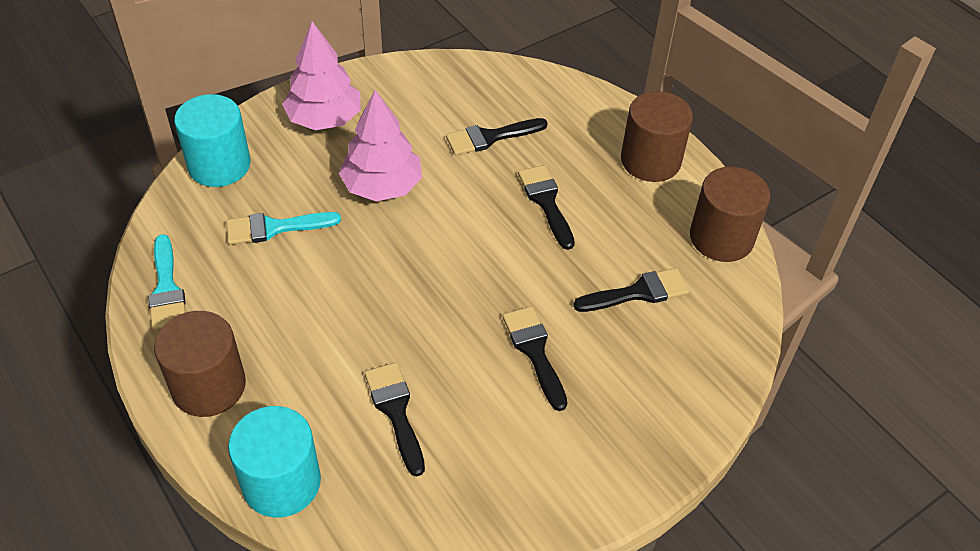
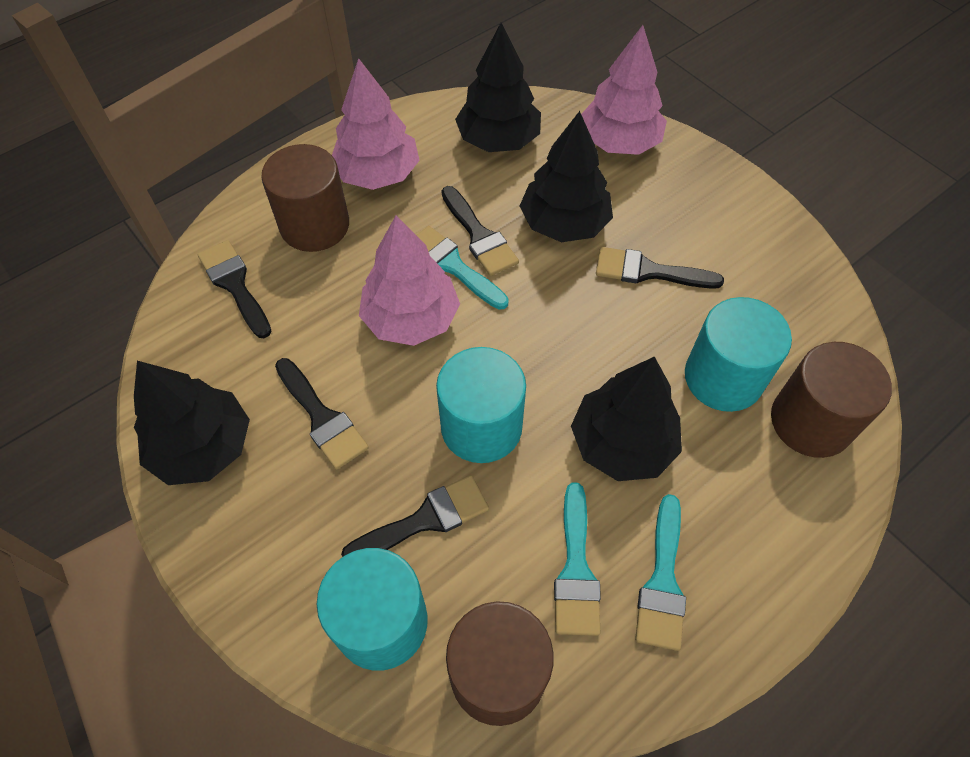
black tree: 0 -> 4
pink tree: 2 -> 3
turquoise brush: 2 -> 3
turquoise cylinder: 2 -> 3

